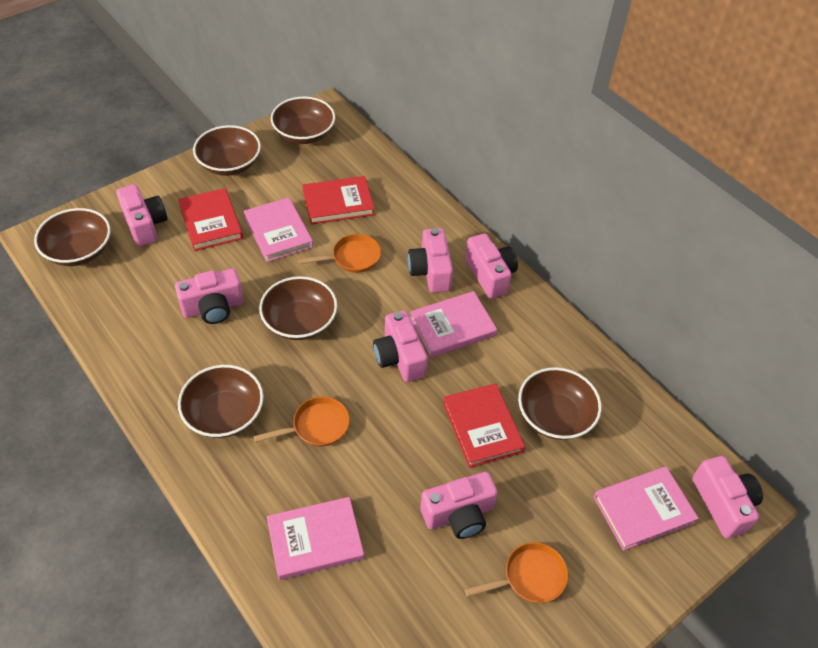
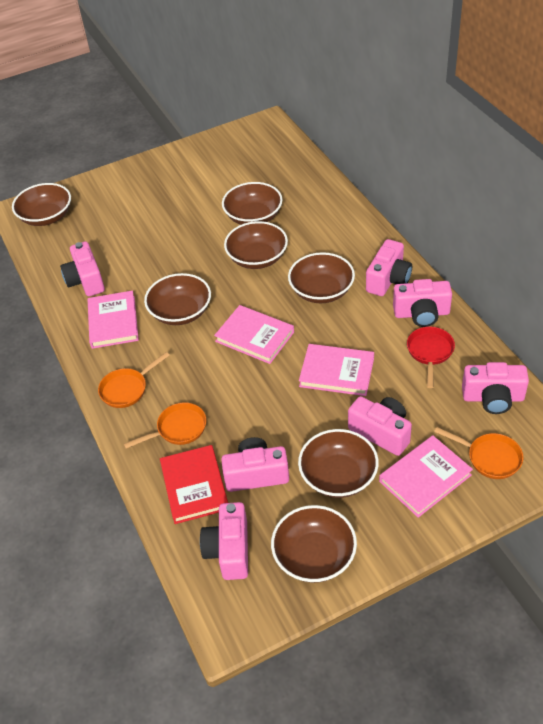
brown bowl: 6 -> 7
red book: 3 -> 1
red pan: 0 -> 1

